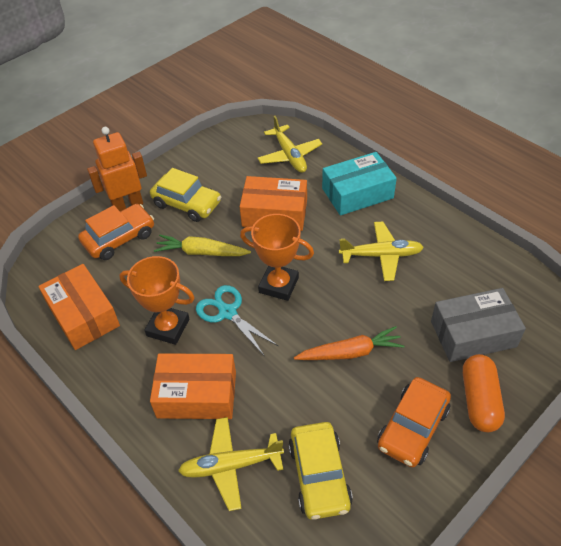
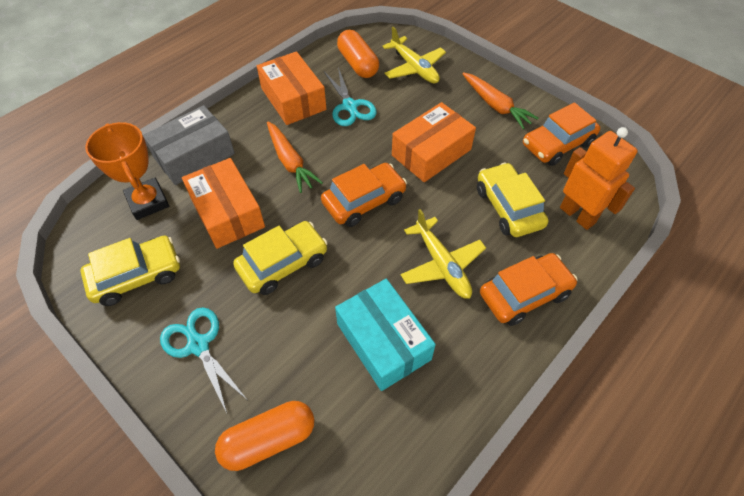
orange capsule: 1 -> 2
orange car: 2 -> 3
orange carrot: 1 -> 2
orange trophy: 2 -> 1
turquoise scissors: 1 -> 2
yellow car: 2 -> 3
yellow carrot: 1 -> 0
yellow plane: 3 -> 2

